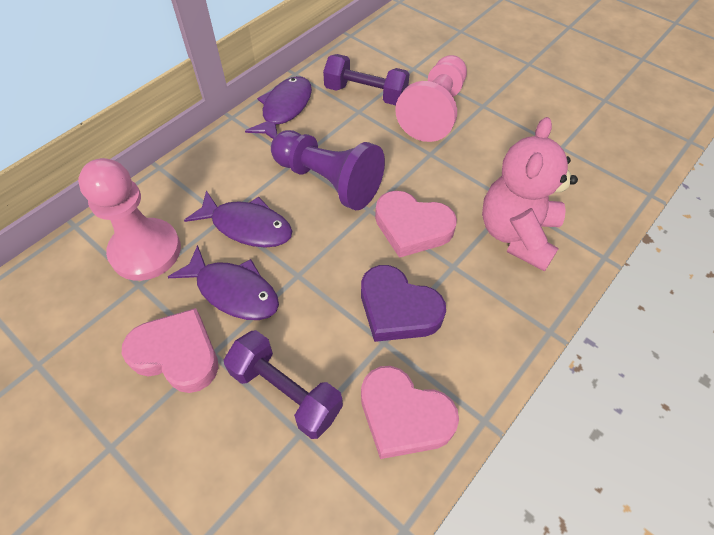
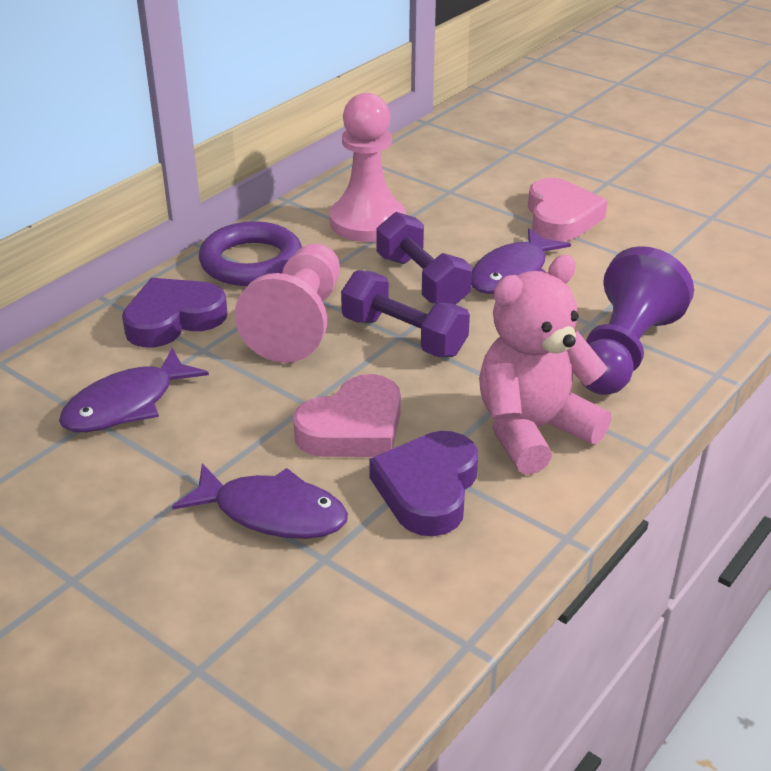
pink heart: 3 -> 2
purple heart: 1 -> 2
purple ring: 0 -> 1

